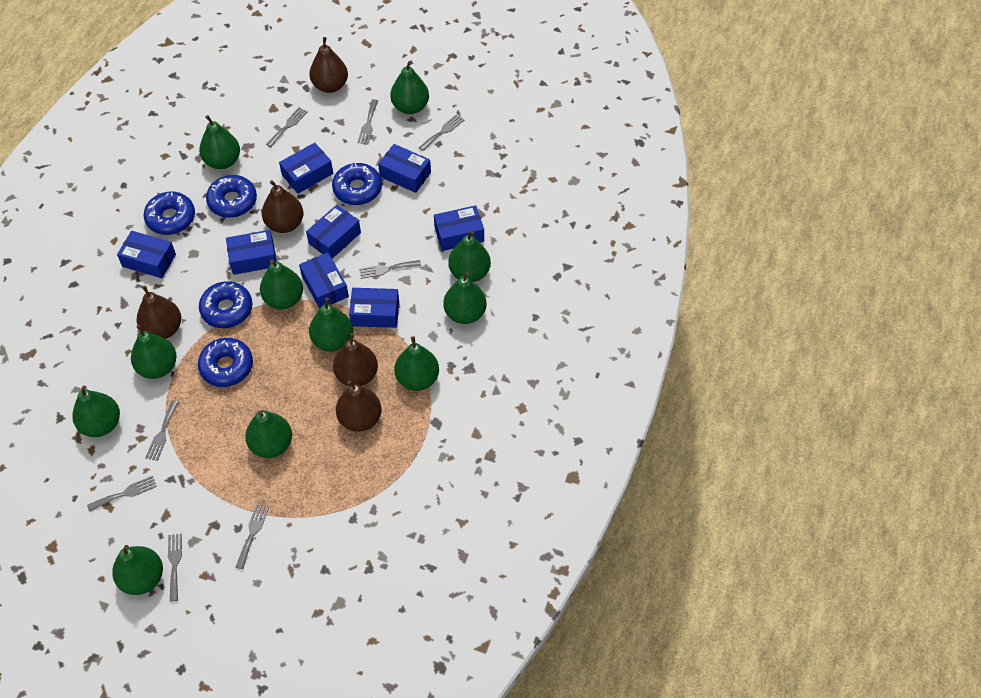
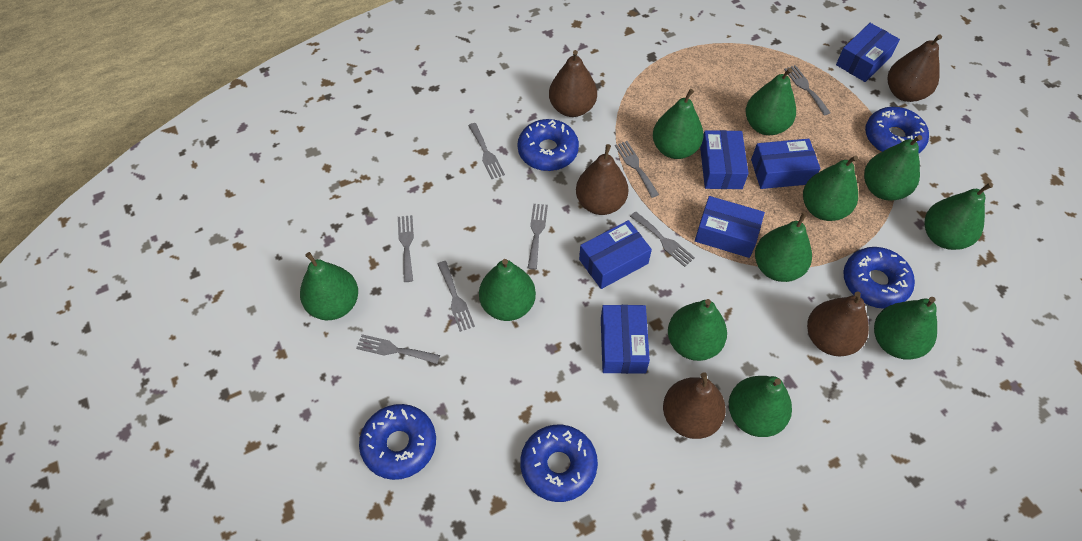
blue box: 8 -> 6

